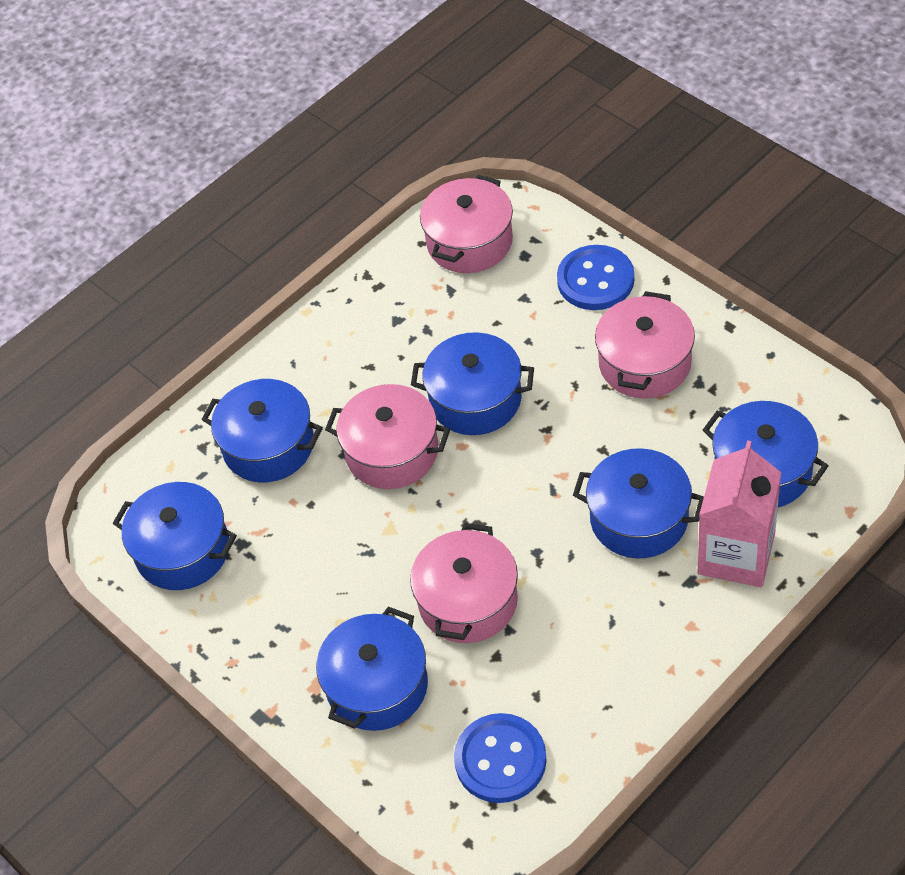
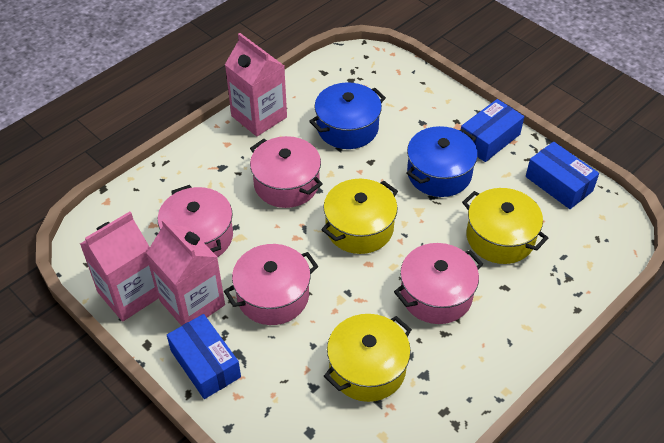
blue box: 0 -> 3
blue button: 2 -> 0
blue pot: 6 -> 2
pink carton: 1 -> 3
yellow pot: 0 -> 3

